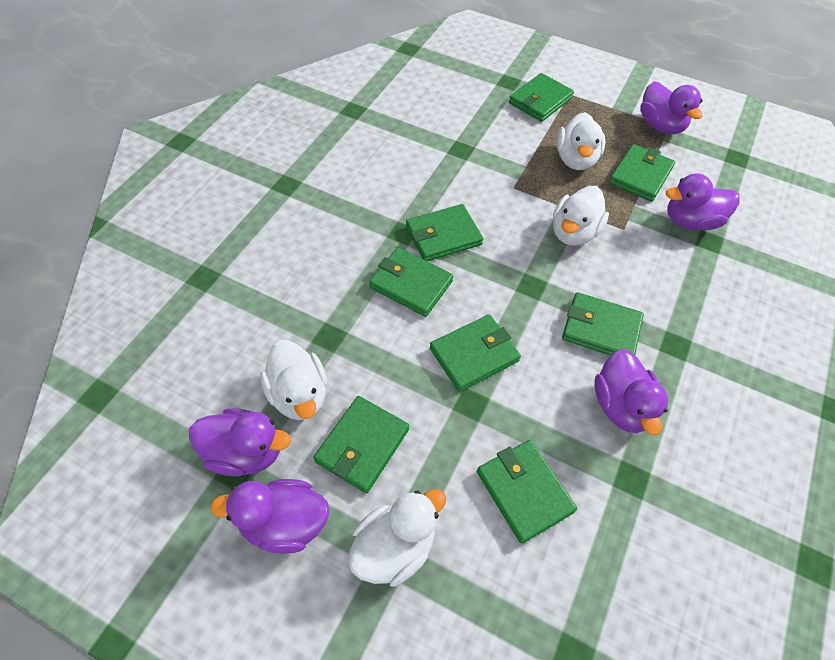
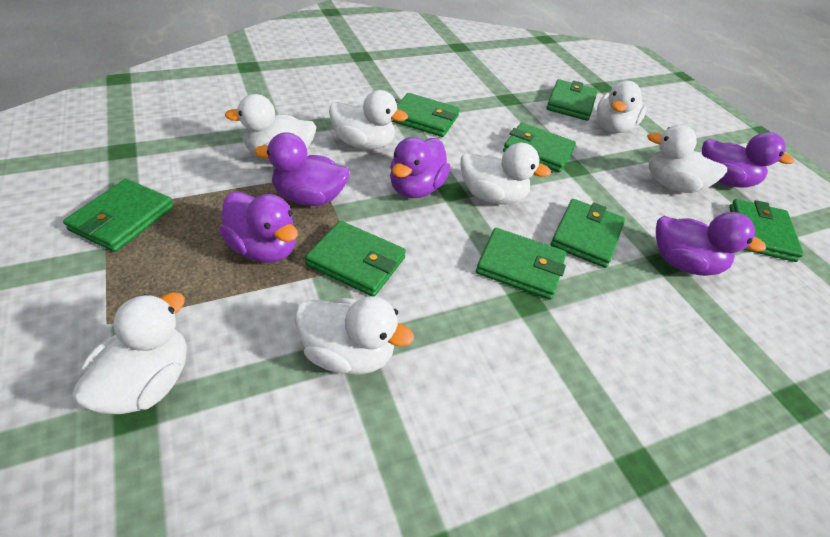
white duck: 4 -> 7

